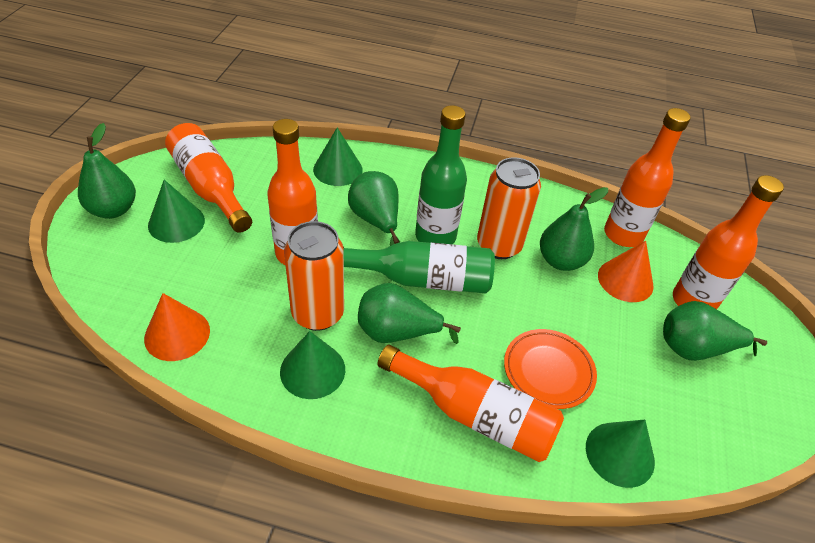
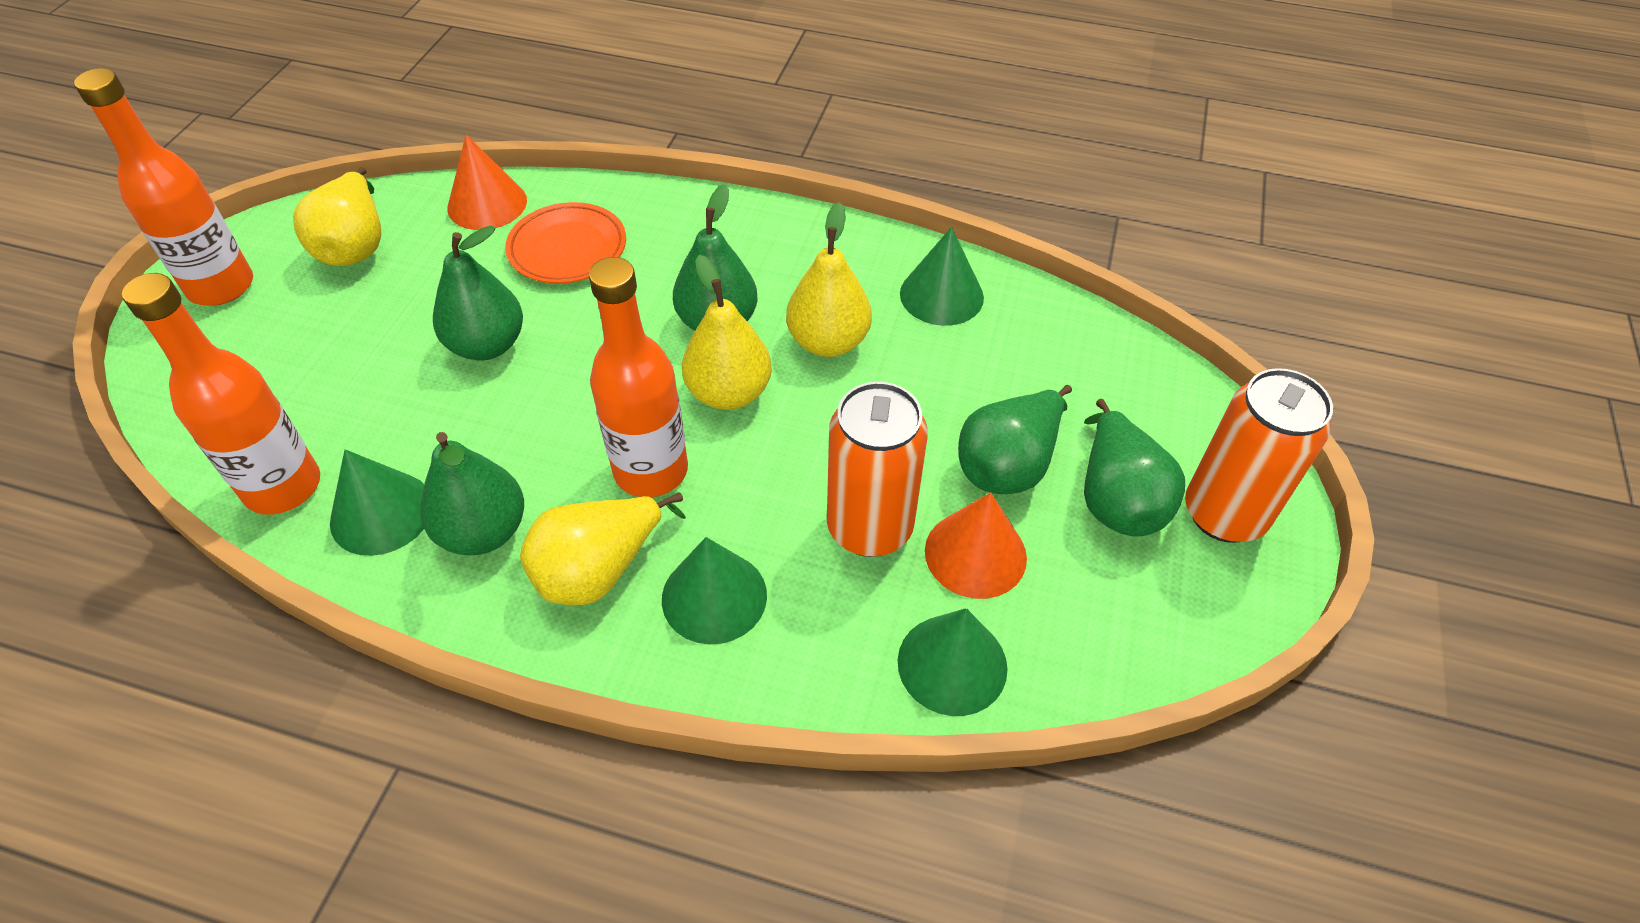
green bottle: 2 -> 0
orange bottle: 5 -> 3
yellow pear: 0 -> 4

